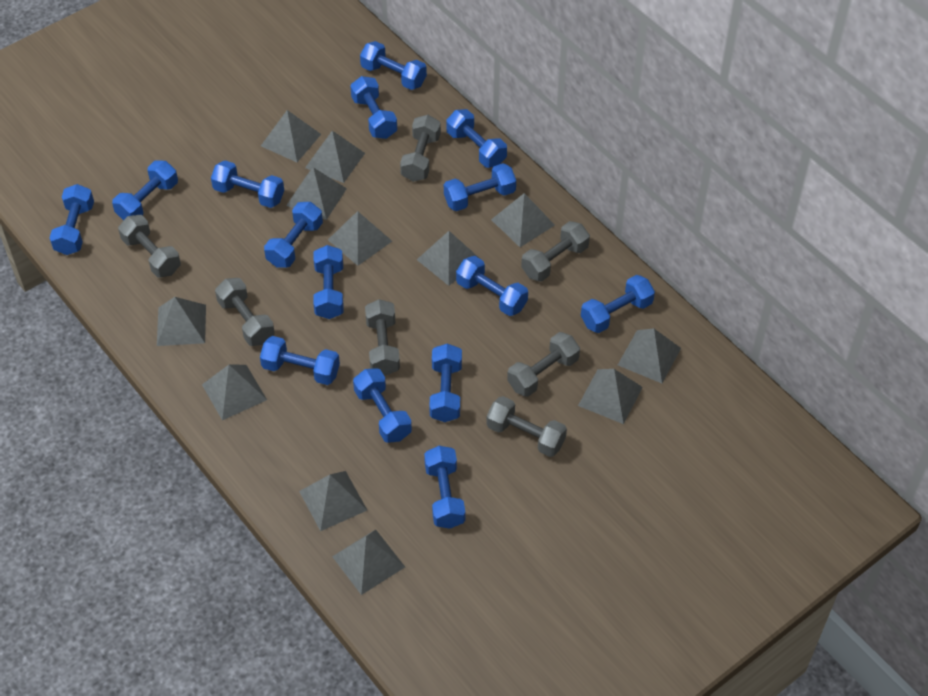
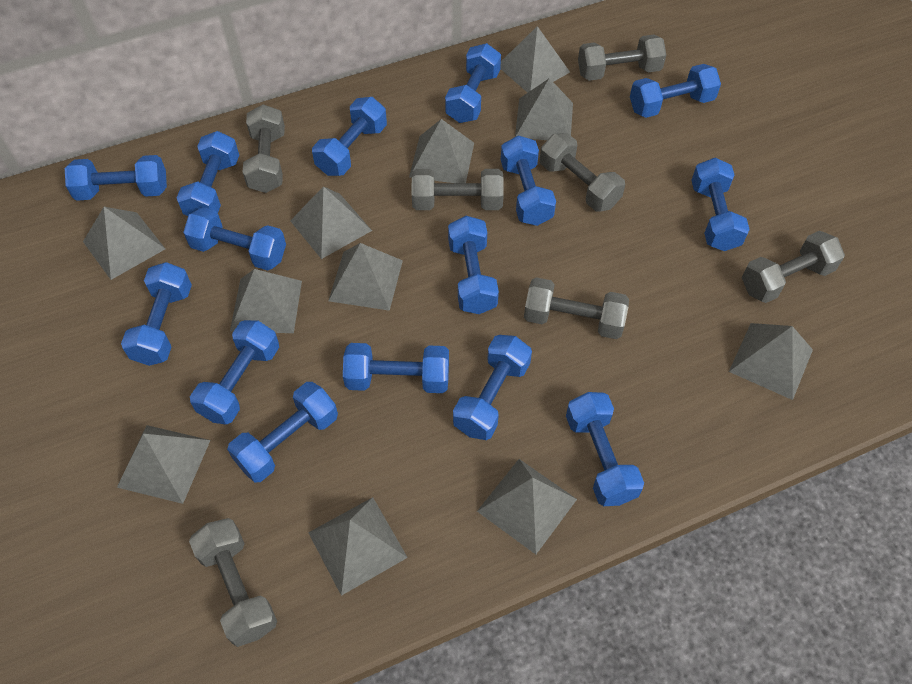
grey pyramid: 12 -> 11

